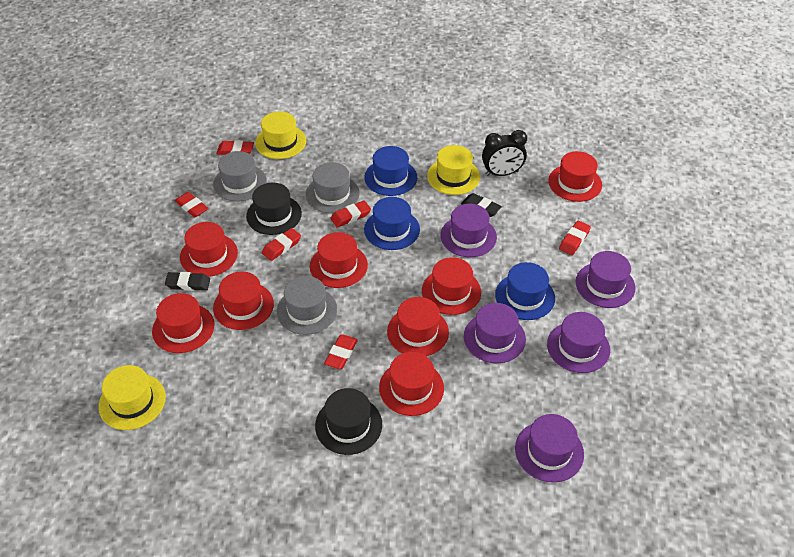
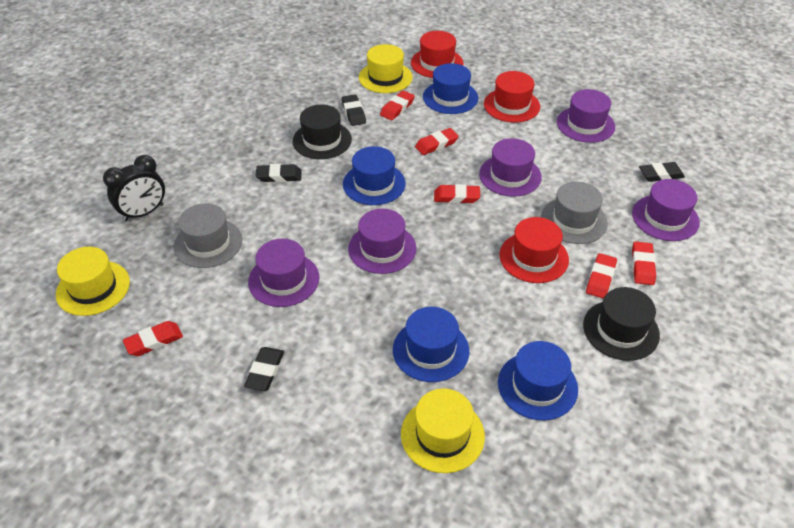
black eraser: 2 -> 4
blue hat: 3 -> 4
grey hat: 3 -> 2
red hat: 8 -> 3

